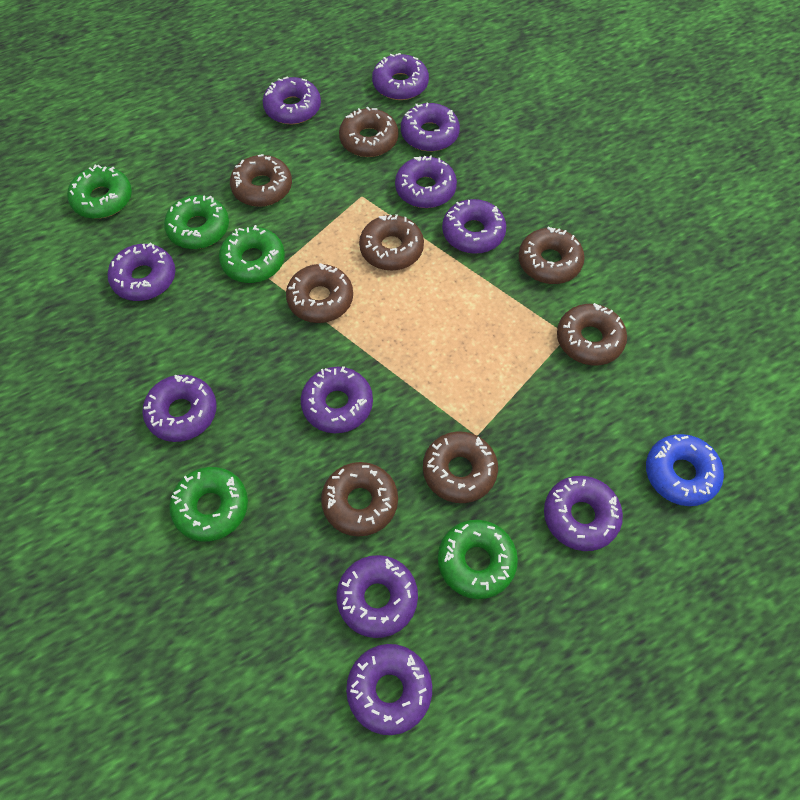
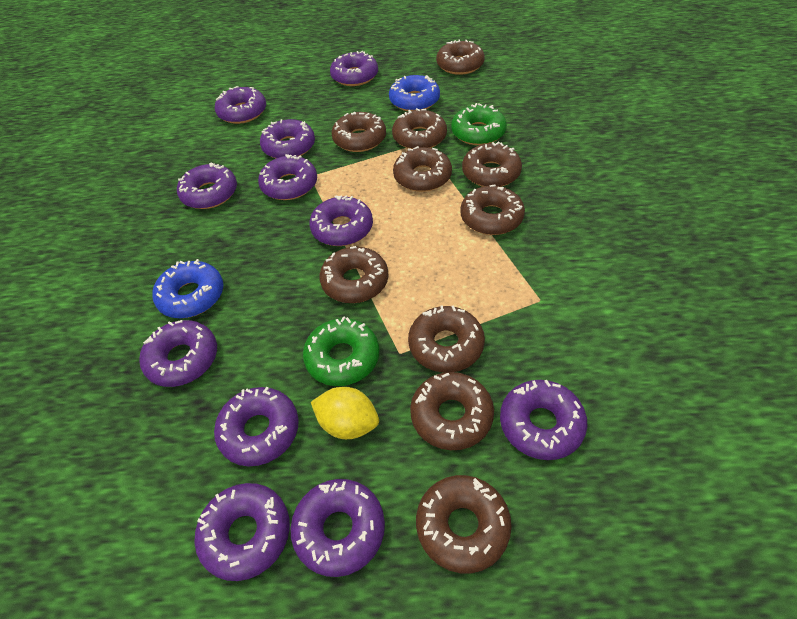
blue donut: 1 -> 2
brown donut: 8 -> 10
green donut: 5 -> 2
yellow lemon: 0 -> 1

